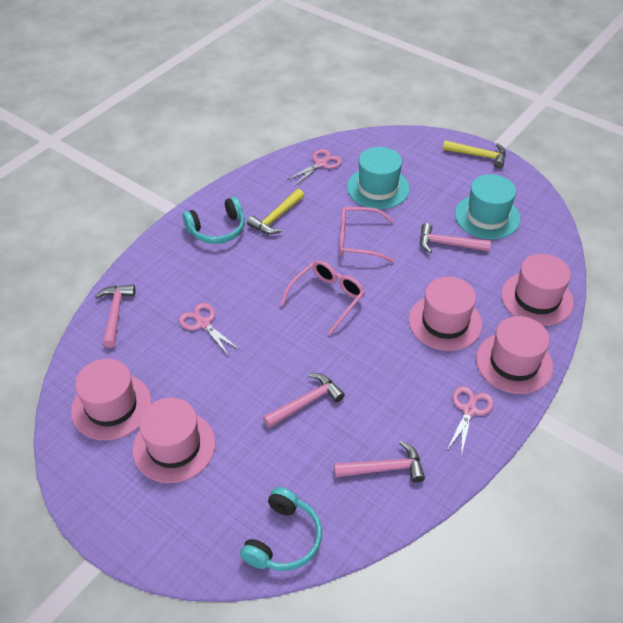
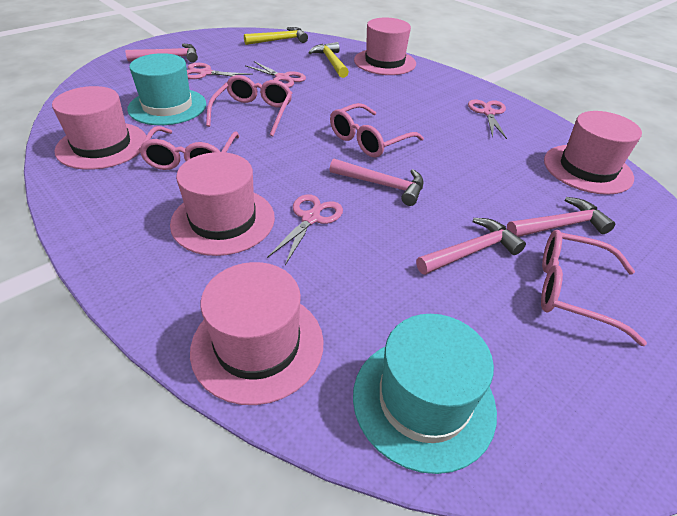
pink glasses: 2 -> 4
pink scissors: 3 -> 4
turquoise headphones: 2 -> 0

